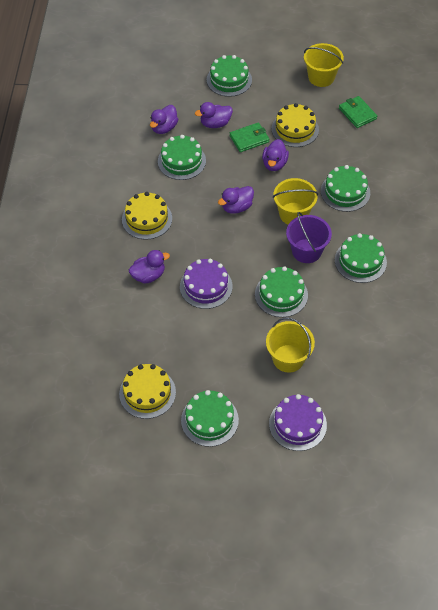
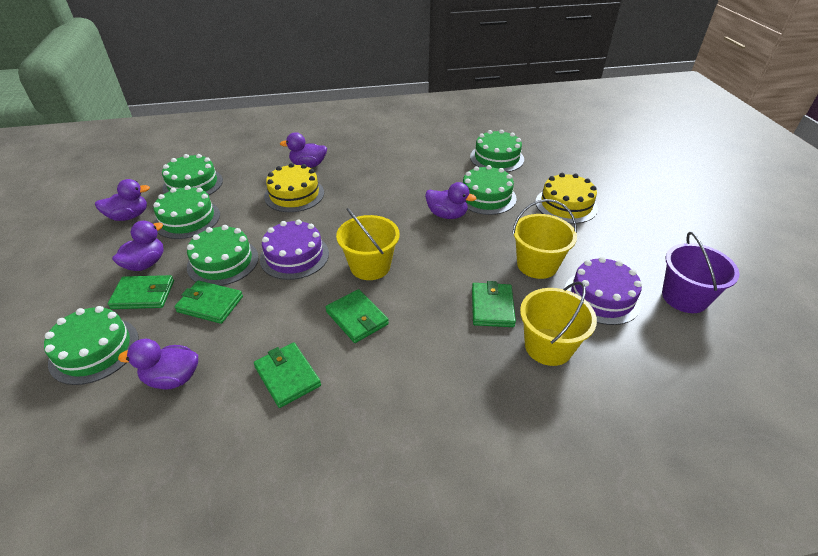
green wallet: 2 -> 5
yellow cake: 3 -> 2

